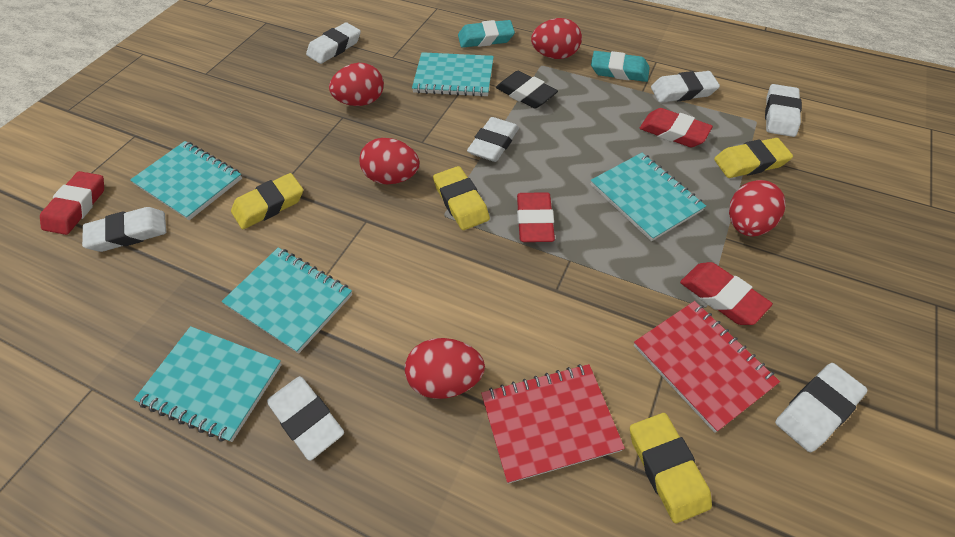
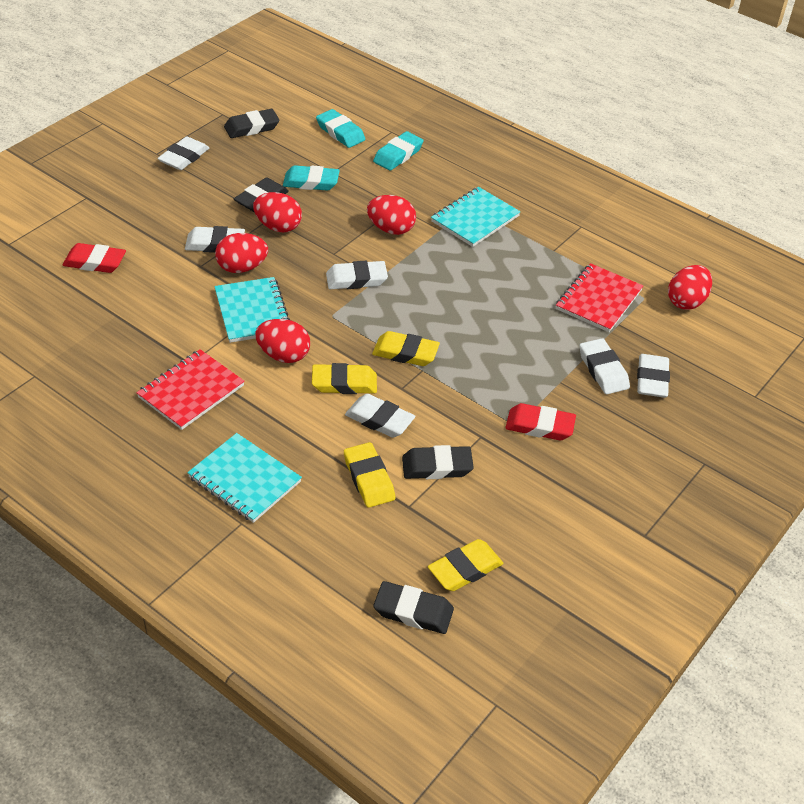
black eraser: 1 -> 4
red eraser: 4 -> 2
turquoise eraser: 2 -> 3
turquoise notebook: 5 -> 3
white eraser: 7 -> 6

